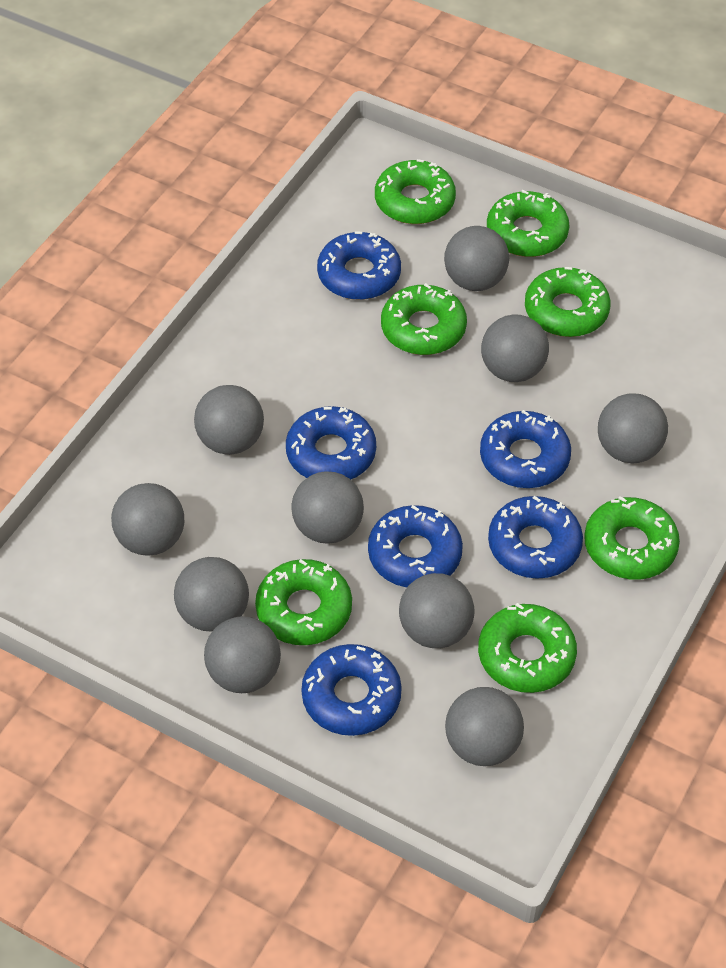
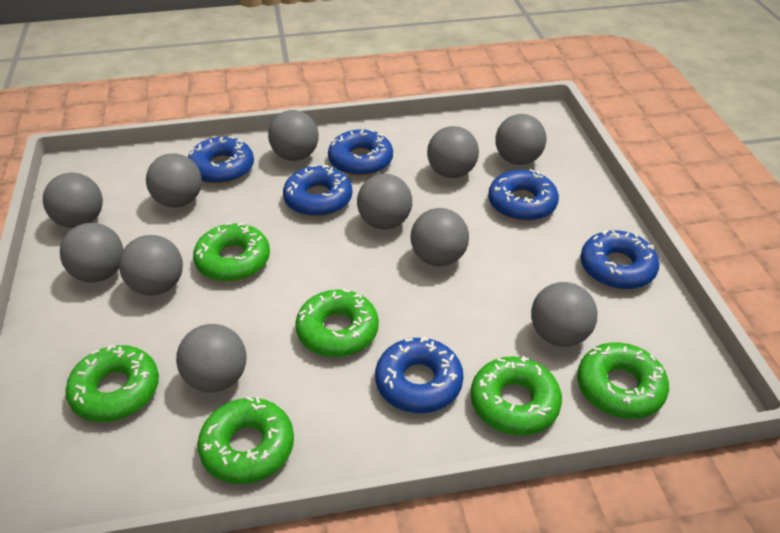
green donut: 7 -> 6
grey ball: 10 -> 11

